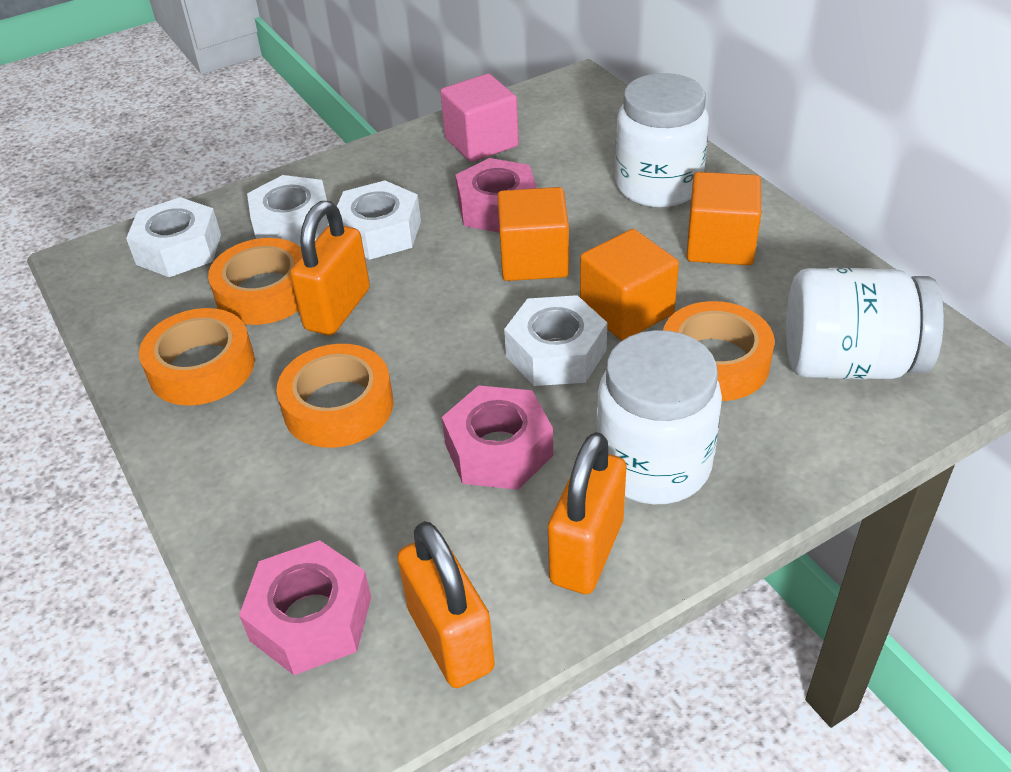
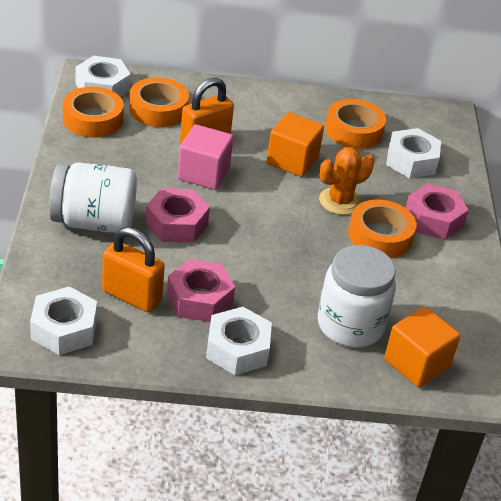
orange cactus: 0 -> 1
orange cube: 3 -> 2
orange padlock: 3 -> 2
white jar: 3 -> 2

